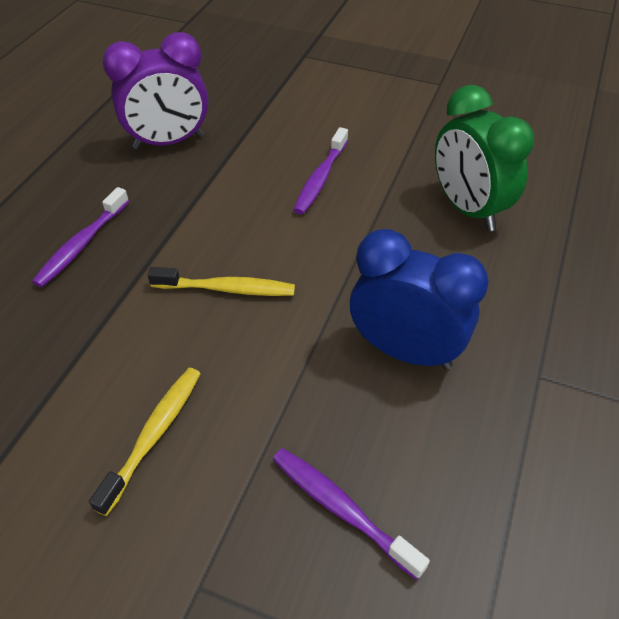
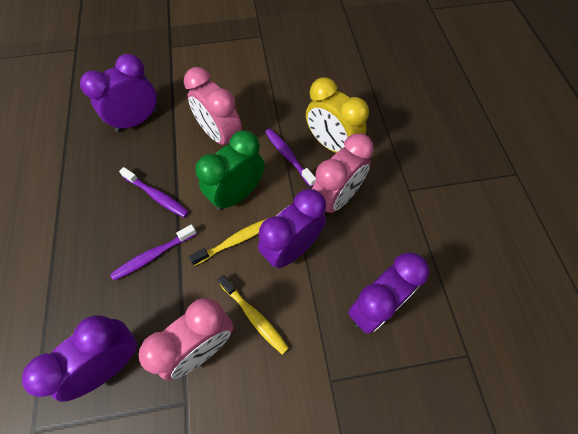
blue clock: 1 -> 0
pink clock: 0 -> 3
purple clock: 1 -> 4
yellow clock: 0 -> 1

